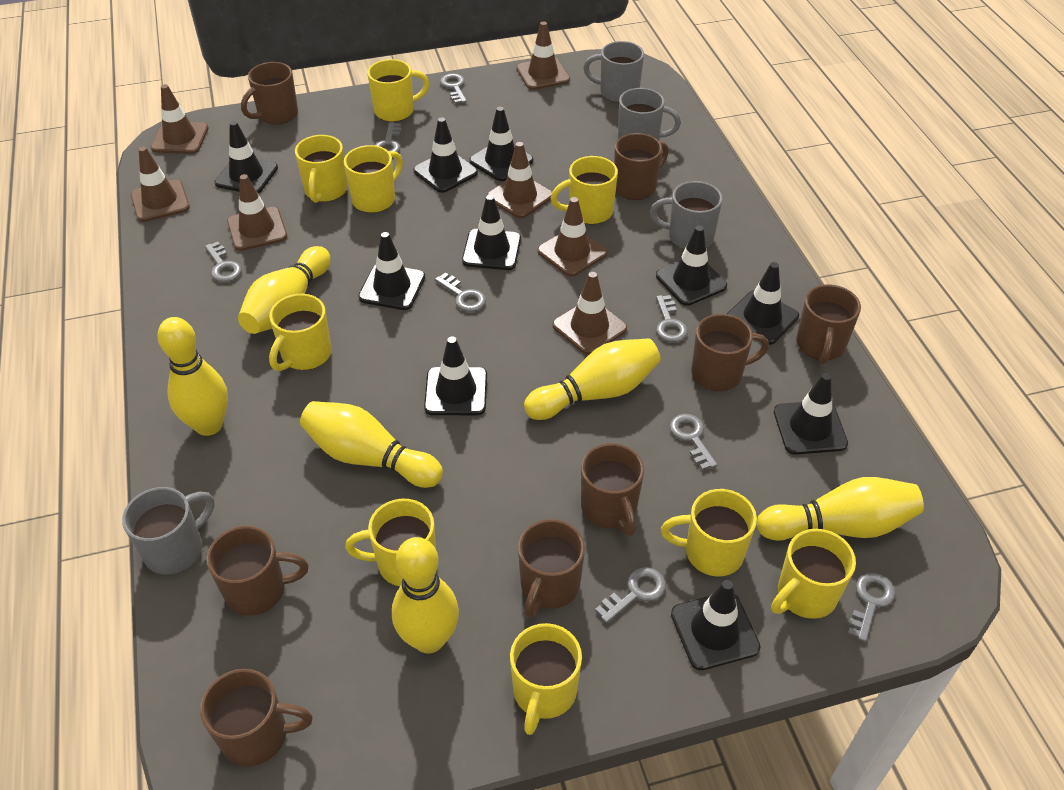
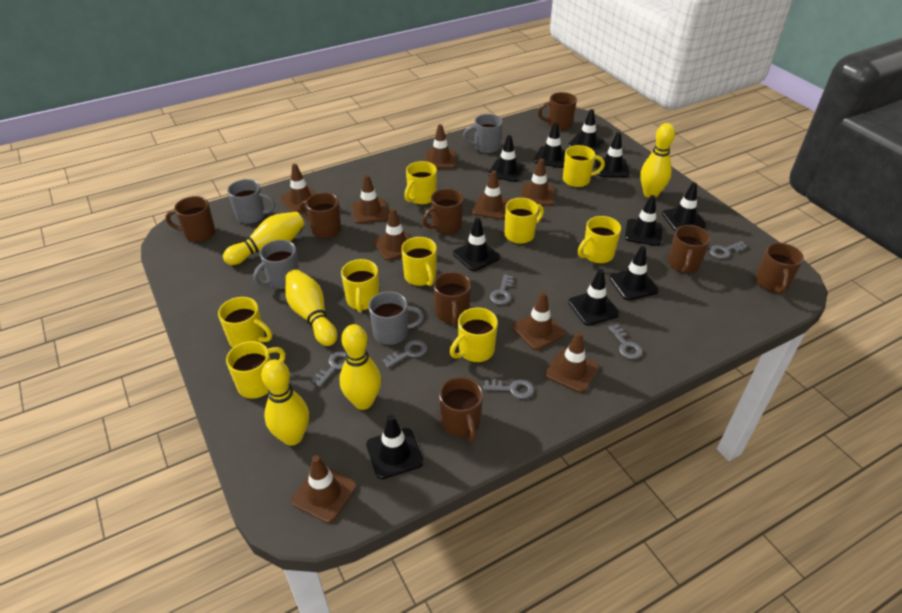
brown traffic cone: 7 -> 9
grey key: 8 -> 6
yellow bowling pin: 6 -> 5

